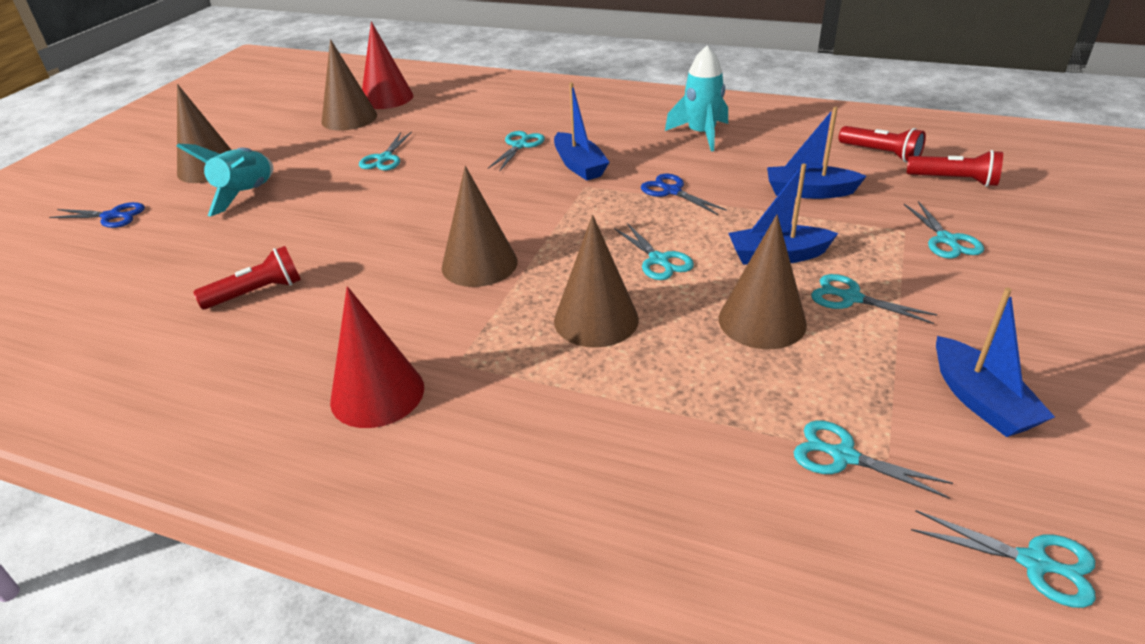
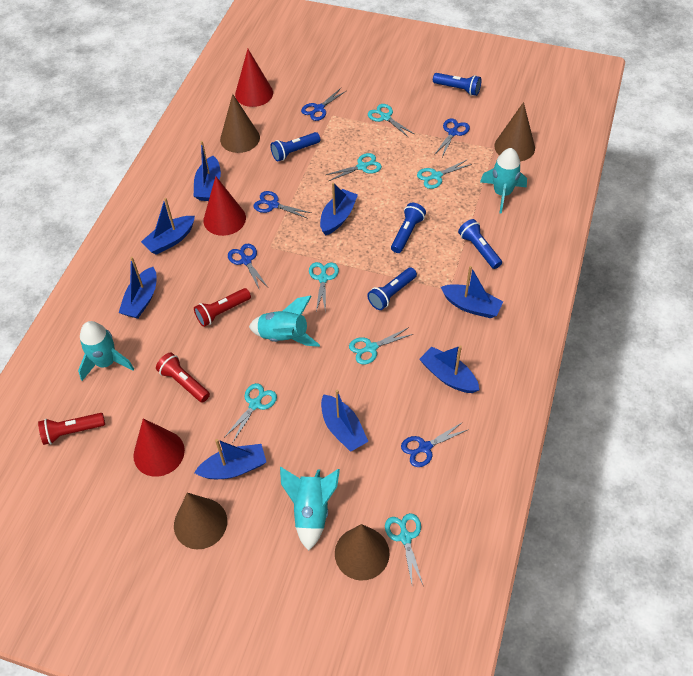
blue boat: 4 -> 8
blue flashlight: 0 -> 5
blue scissors: 2 -> 5
brown cone: 5 -> 4
red cone: 2 -> 3
turquoise rocket: 2 -> 4

